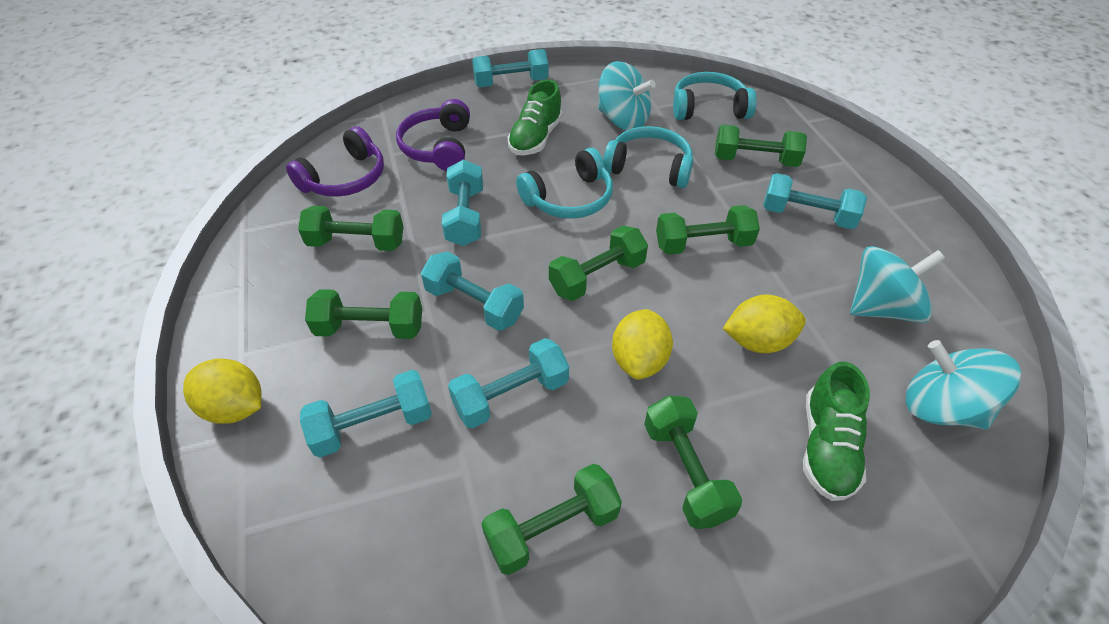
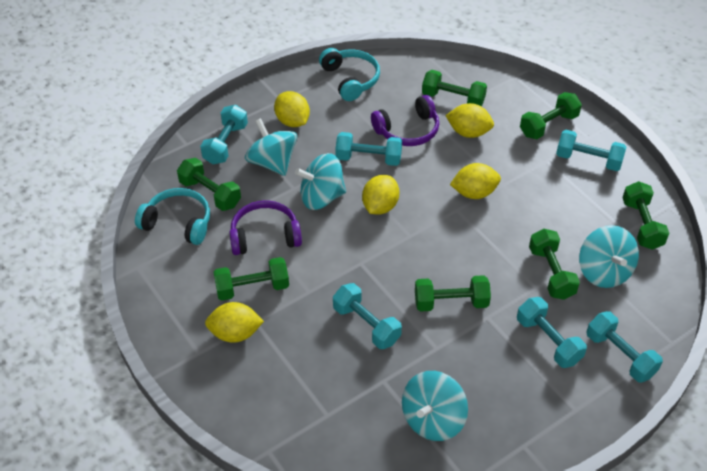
green shoe: 2 -> 0
turquoise headphones: 3 -> 2
turquoise spinning top: 3 -> 4
yellow lemon: 3 -> 5

